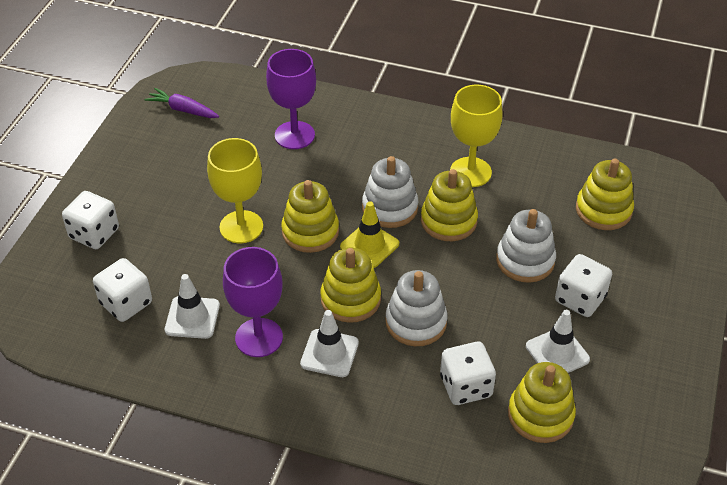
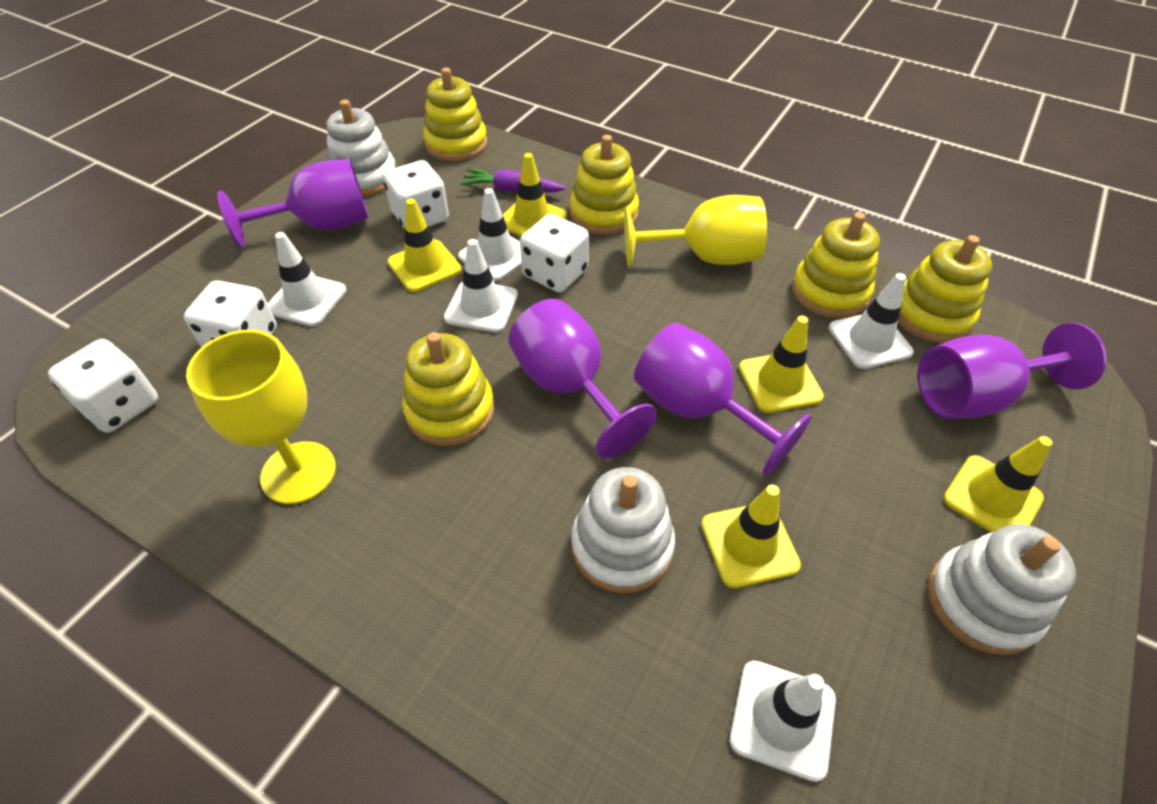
purple goblet: 2 -> 4
white traffic cone: 3 -> 5
yellow traffic cone: 1 -> 5

